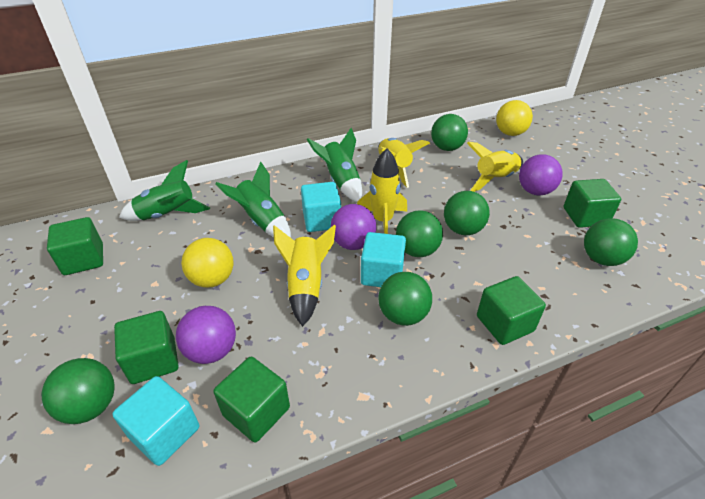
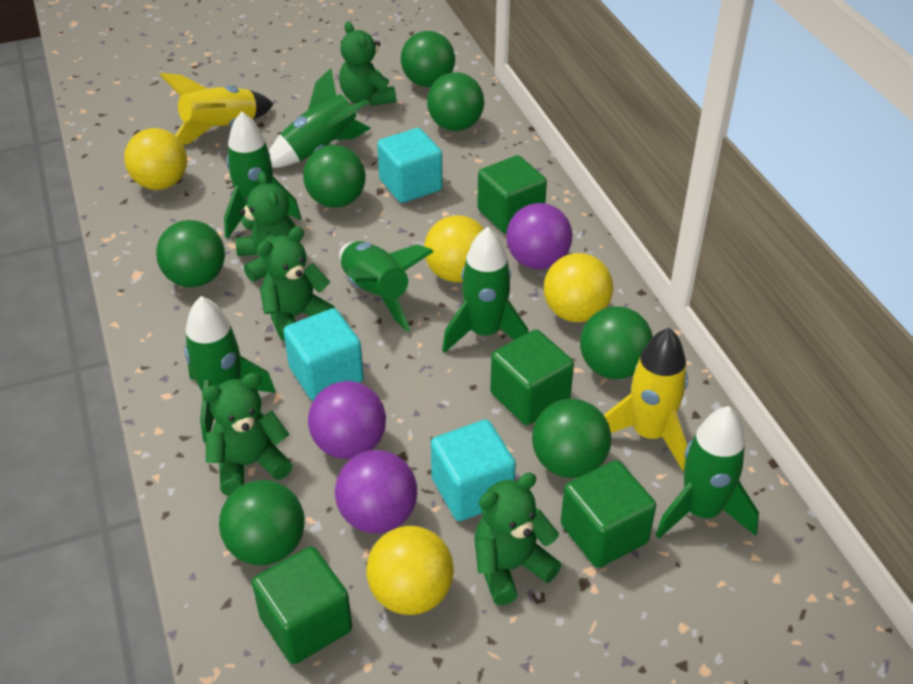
green ball: 6 -> 7
green cube: 5 -> 4
green rocket: 3 -> 6
green teddy bear: 0 -> 5
yellow ball: 2 -> 4
yellow rocket: 4 -> 2

